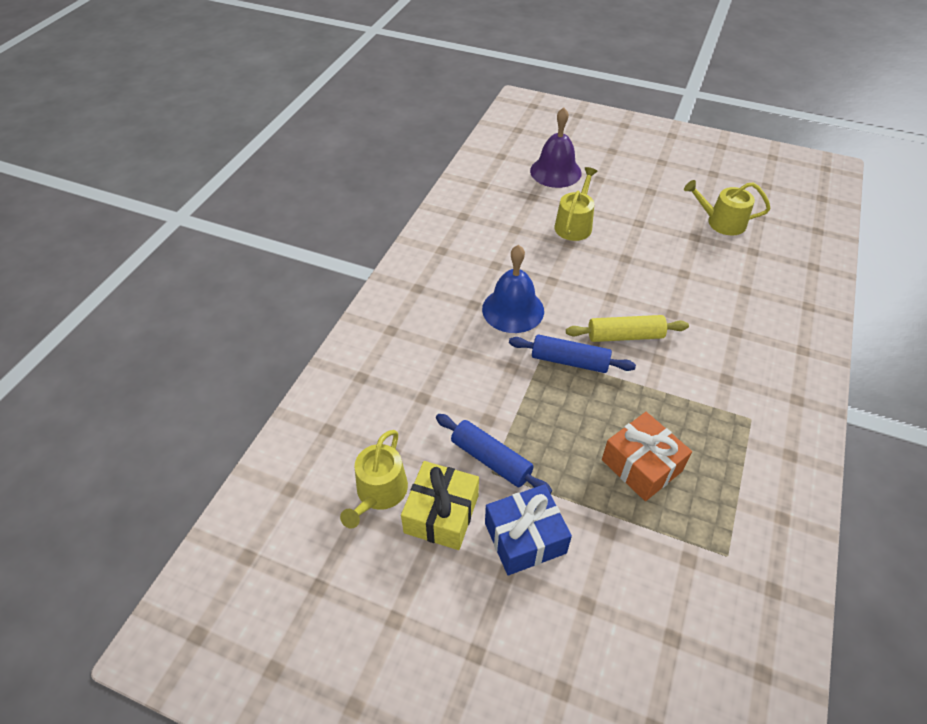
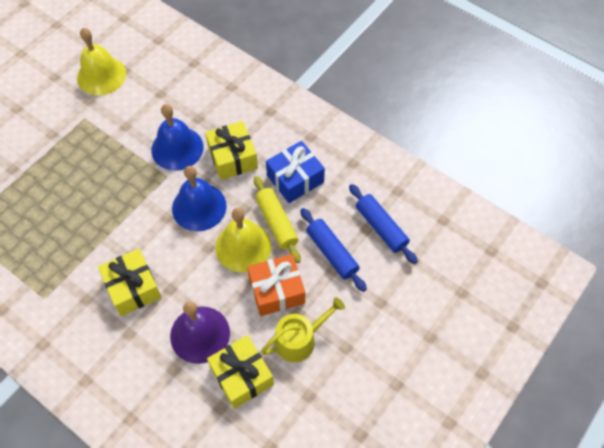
blue bell: 1 -> 2
yellow bell: 0 -> 2
yellow gift: 1 -> 3
yellow watering can: 3 -> 1

